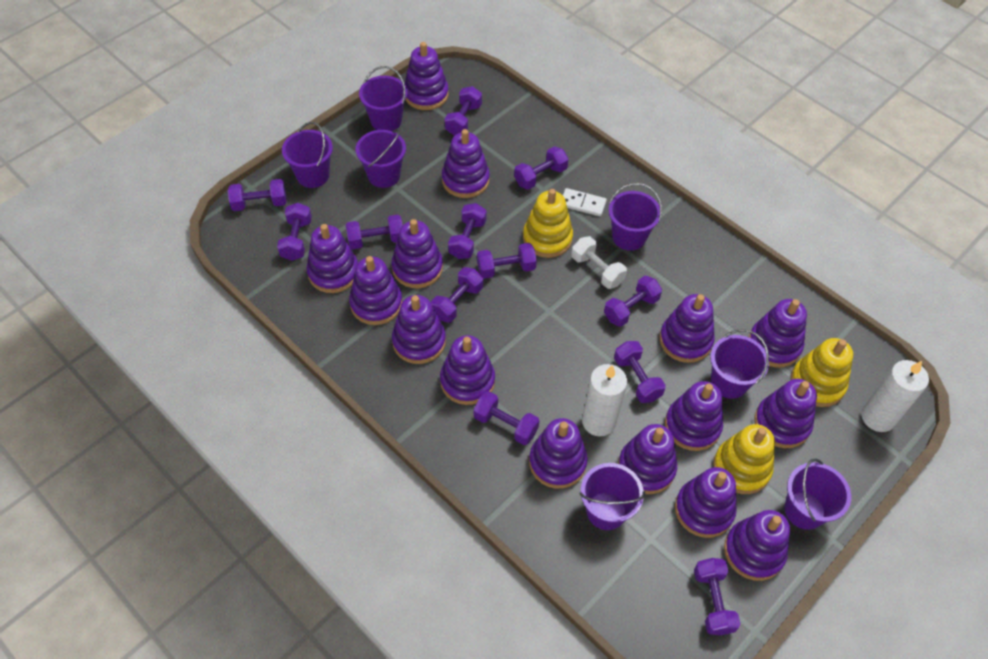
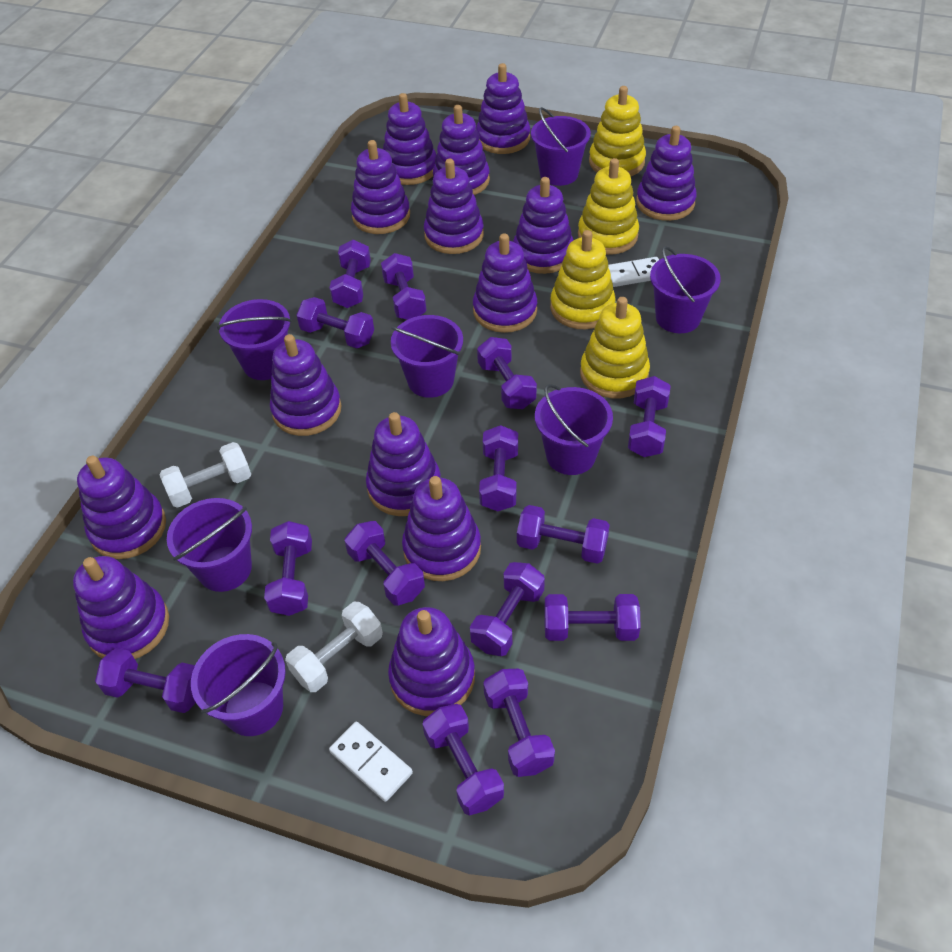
purple dumbbell: 12 -> 14
purple stacking toy: 15 -> 14
white candle: 2 -> 0
white domino: 1 -> 2
white dumbbell: 1 -> 2
yellow stacking toy: 3 -> 4

